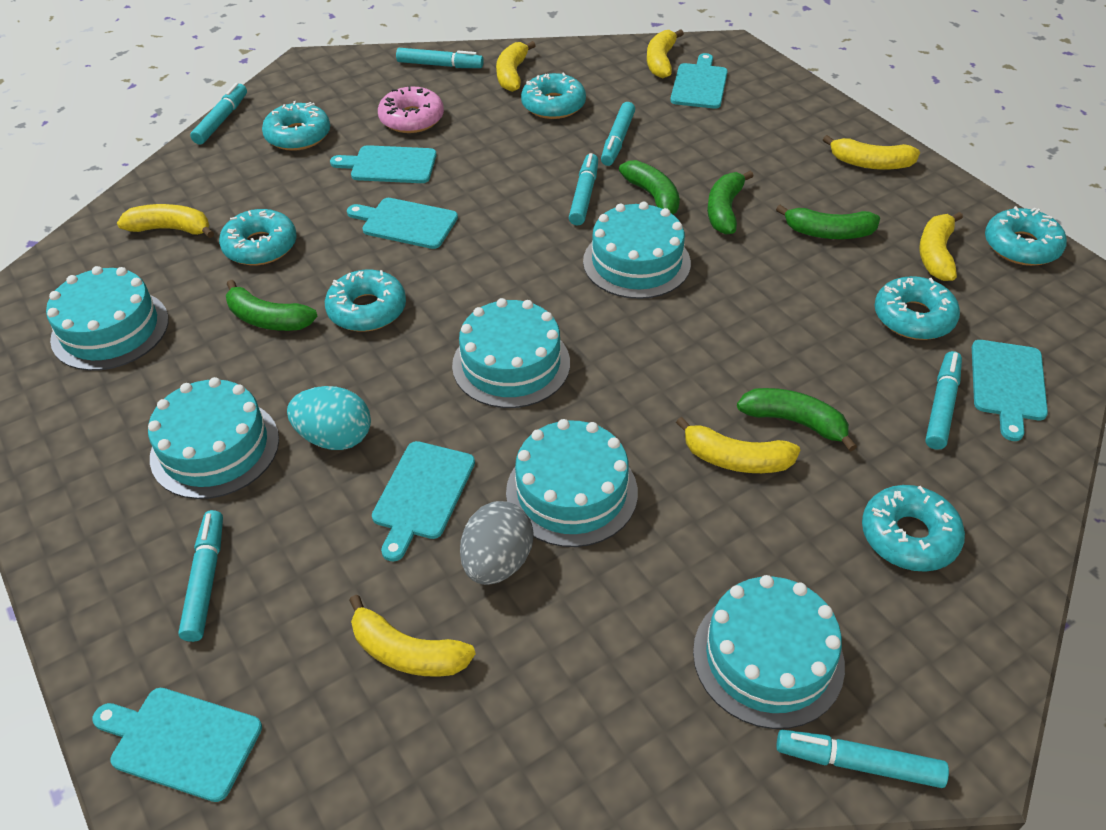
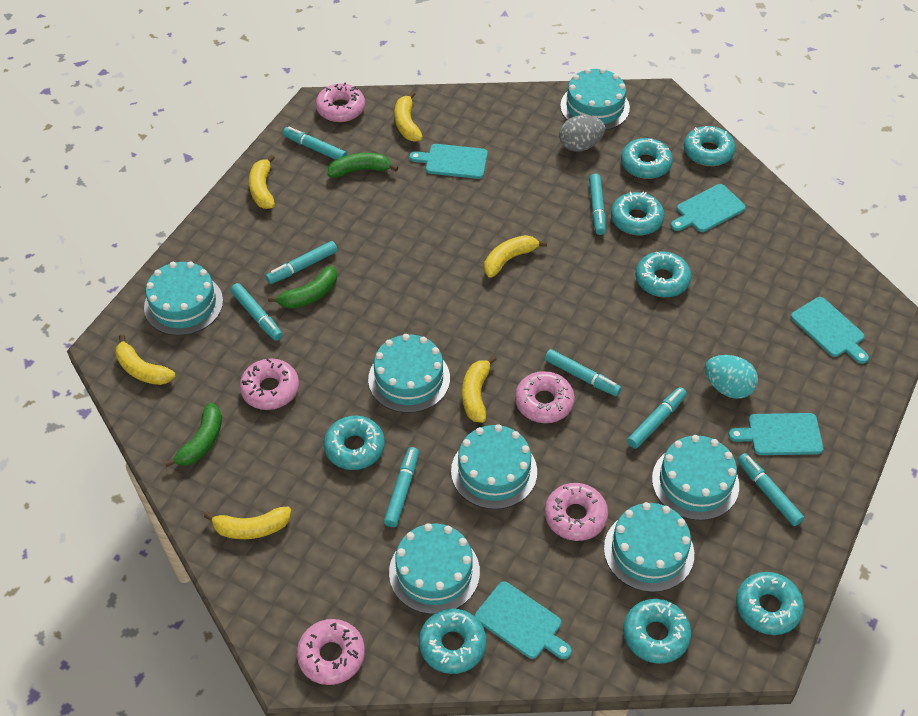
green banana: 5 -> 3
pink donut: 1 -> 5
turquoise cake: 6 -> 7
turquoise cutting board: 6 -> 5
turquoise donut: 7 -> 8
turquoise marker: 7 -> 8
yellow banana: 7 -> 6

